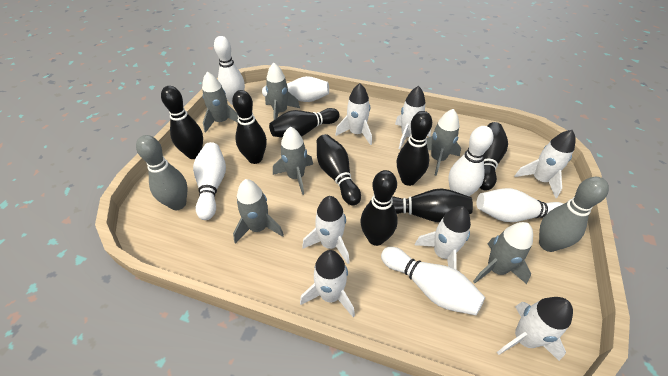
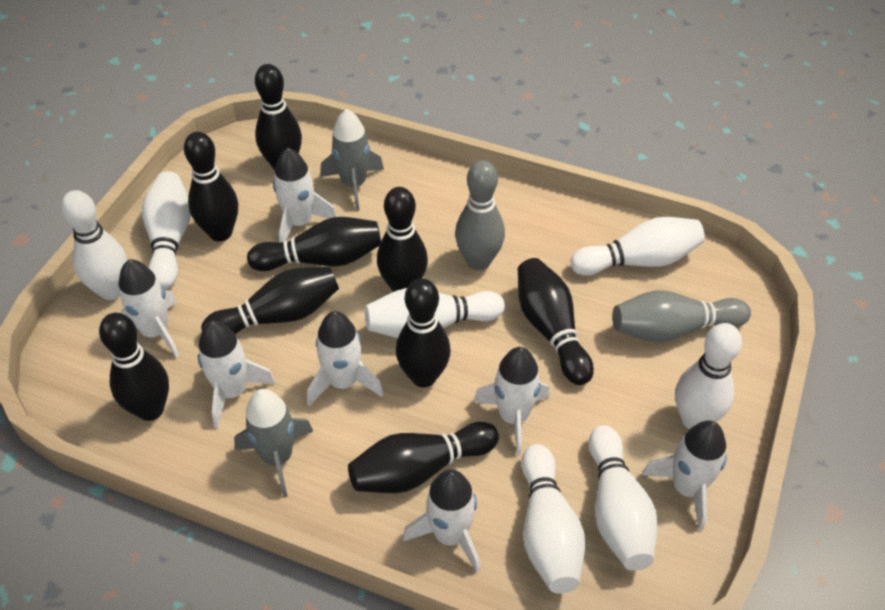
black bowling pin: 8 -> 9
grey rocket: 6 -> 2
white bowling pin: 6 -> 7

